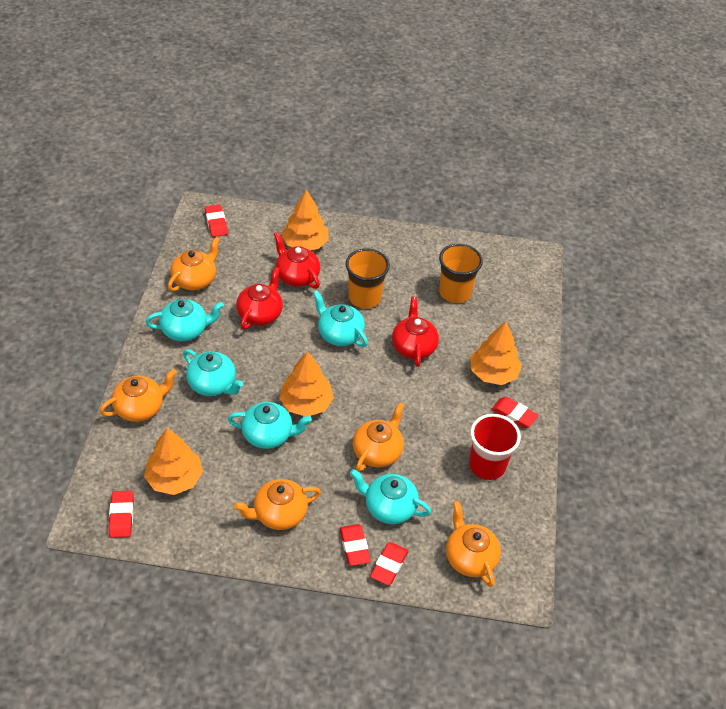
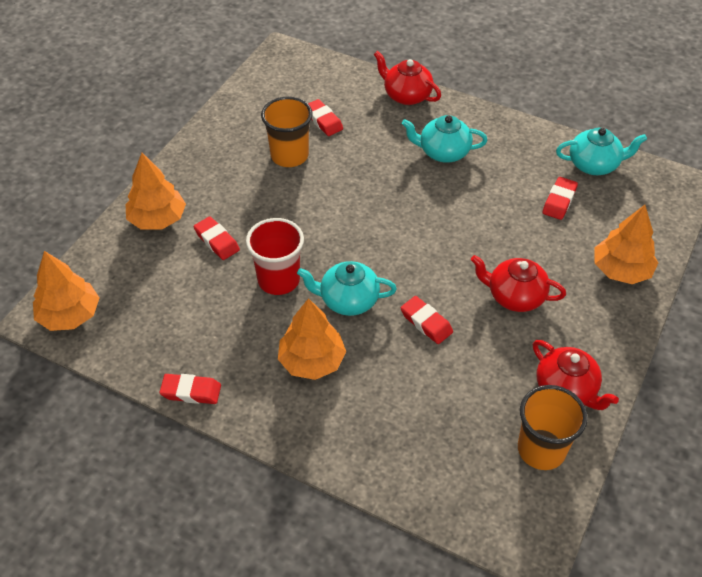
orange teapot: 5 -> 0
turquoise teapot: 5 -> 3

